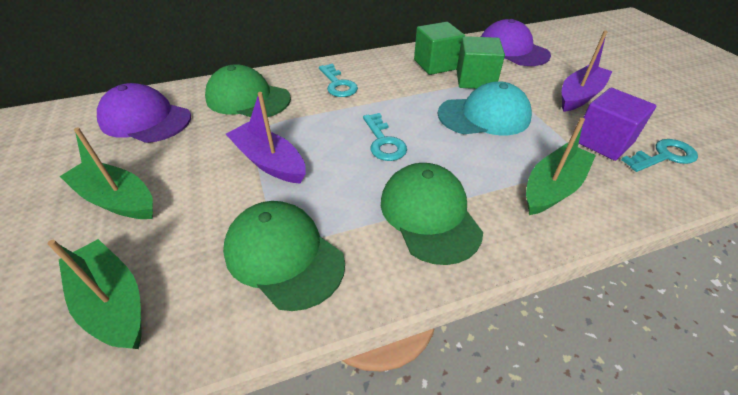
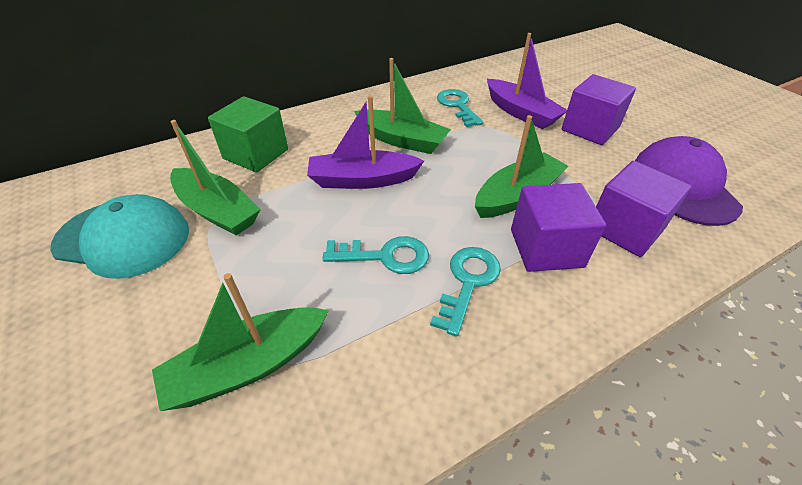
green boat: 3 -> 4
green cap: 3 -> 0
green cube: 2 -> 1
purple cap: 2 -> 1
purple cube: 1 -> 3

